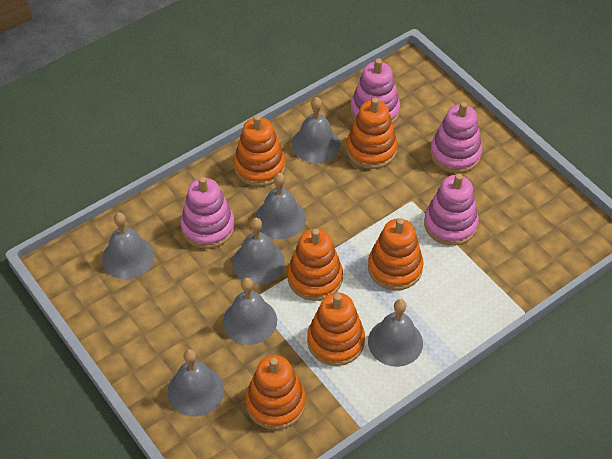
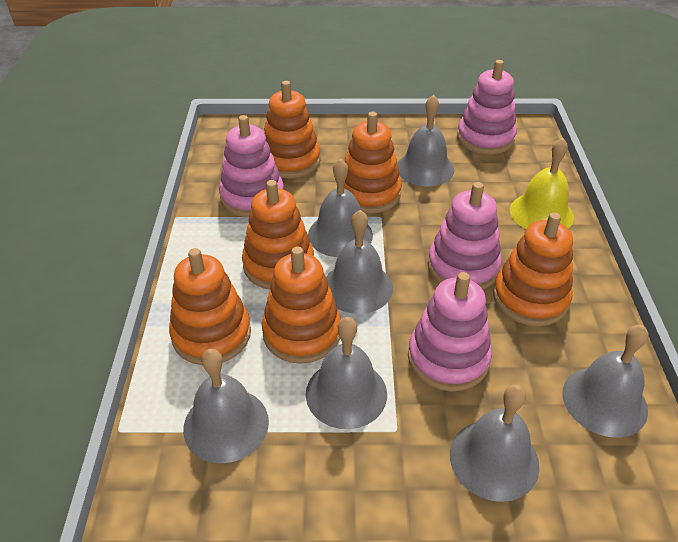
yellow bell: 0 -> 1

